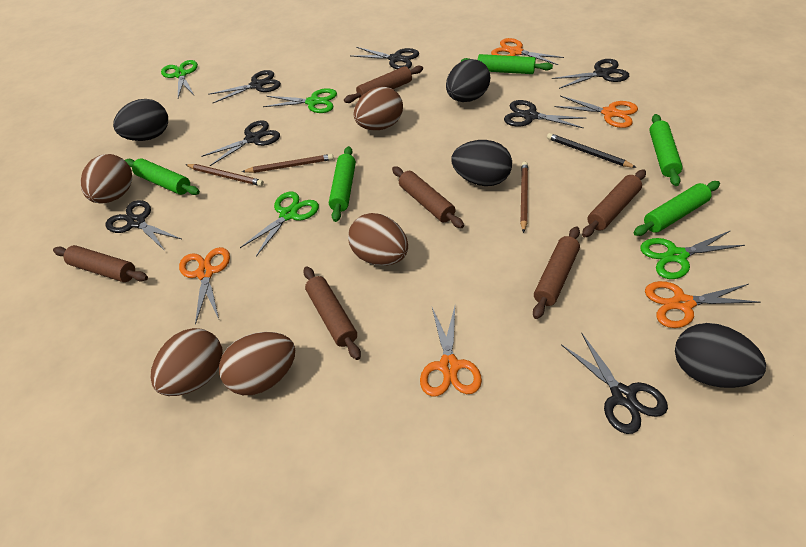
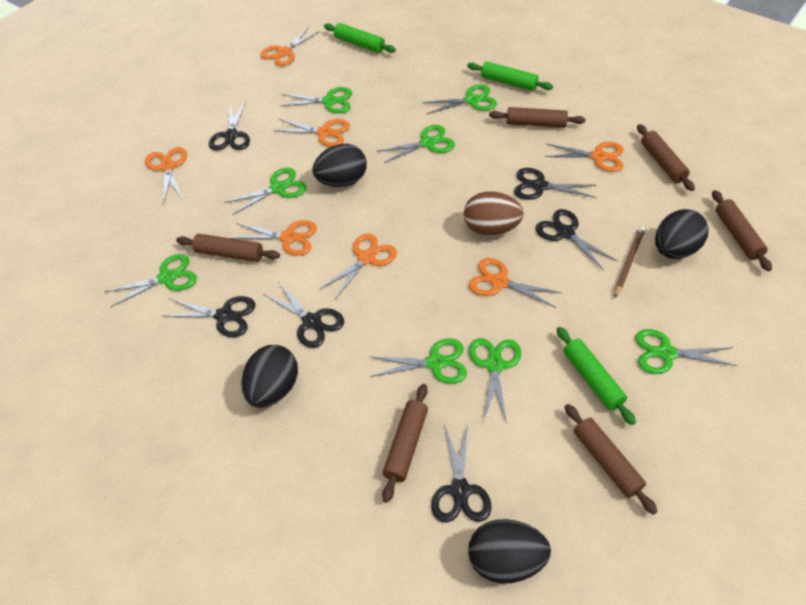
black pencil: 1 -> 0
black scissors: 7 -> 6
brown egg: 5 -> 1
brown pencil: 3 -> 1
green rolling pin: 5 -> 3
green scissors: 4 -> 8
orange scissors: 5 -> 7

